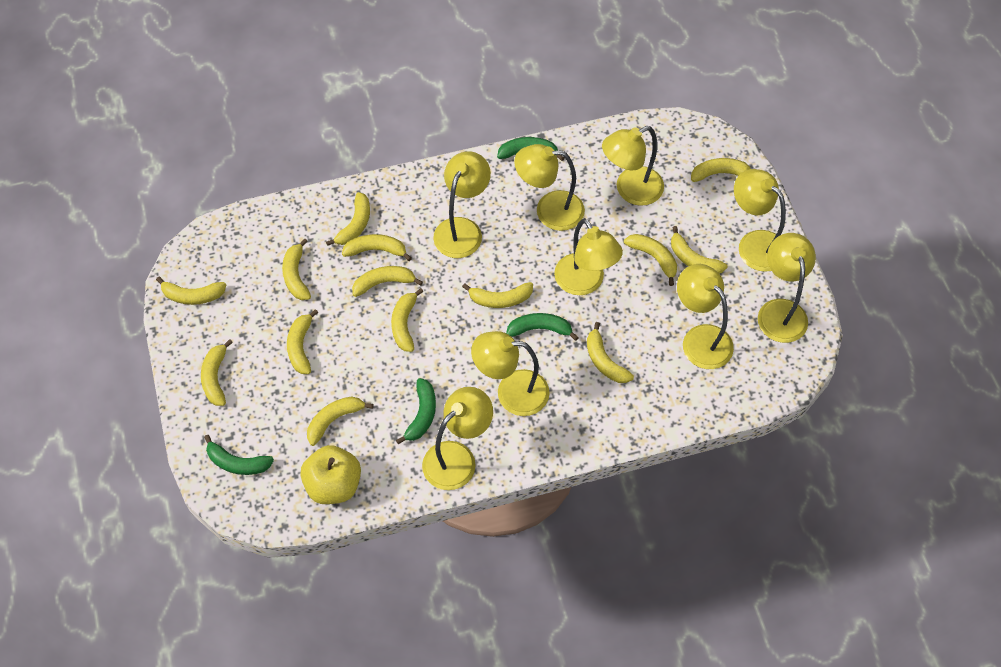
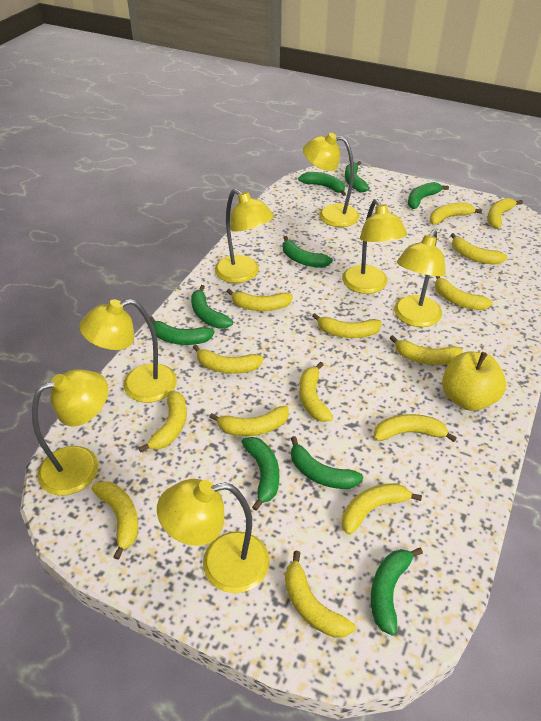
green banana: 4 -> 9
yellow banana: 14 -> 15
yellow lamp: 9 -> 7

